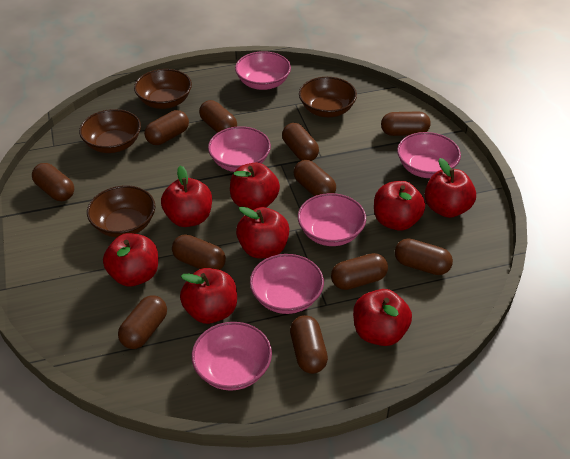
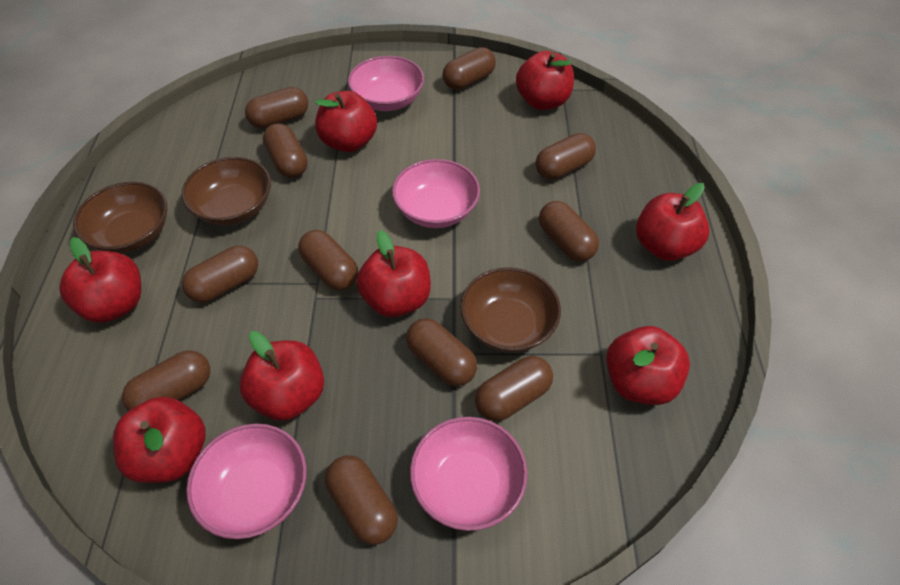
brown bowl: 4 -> 3
pink bowl: 6 -> 4

